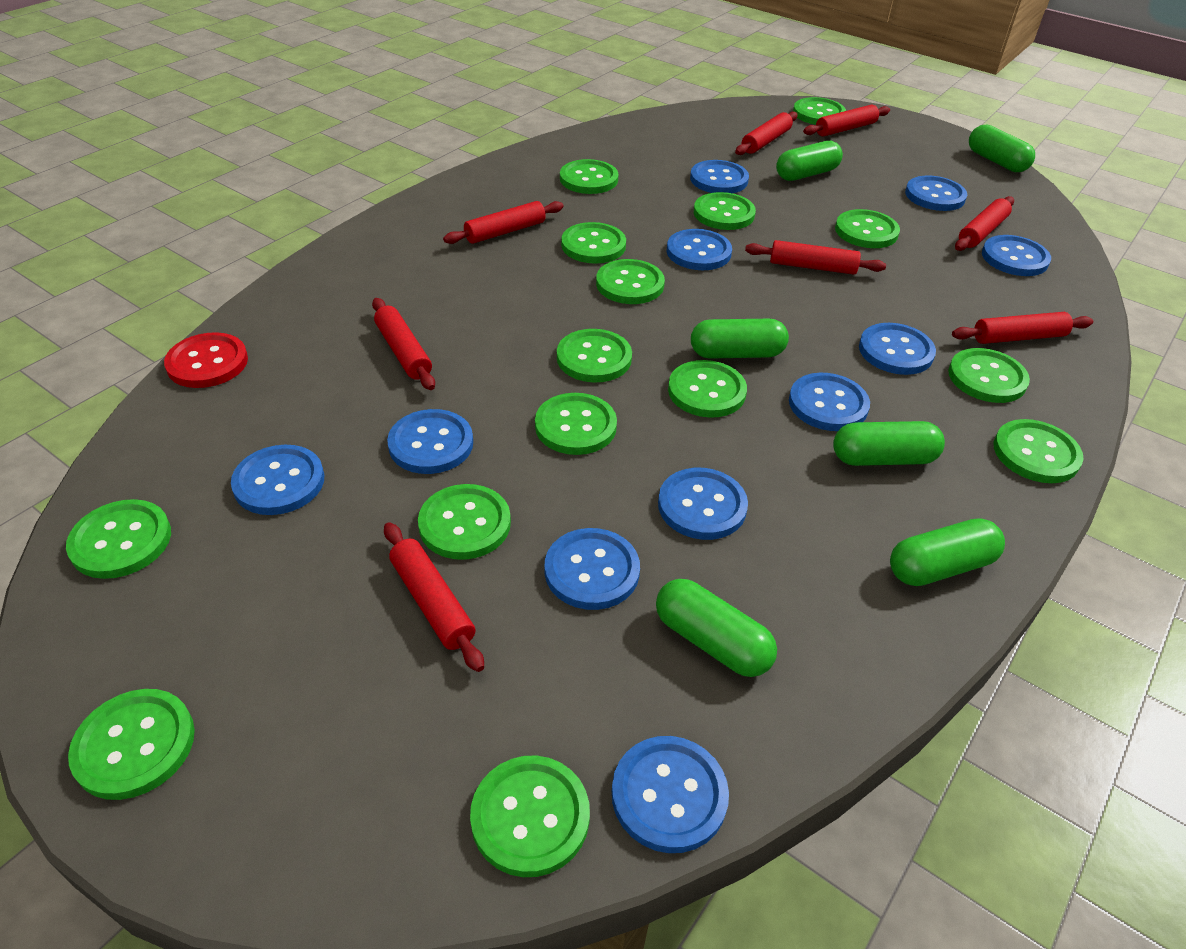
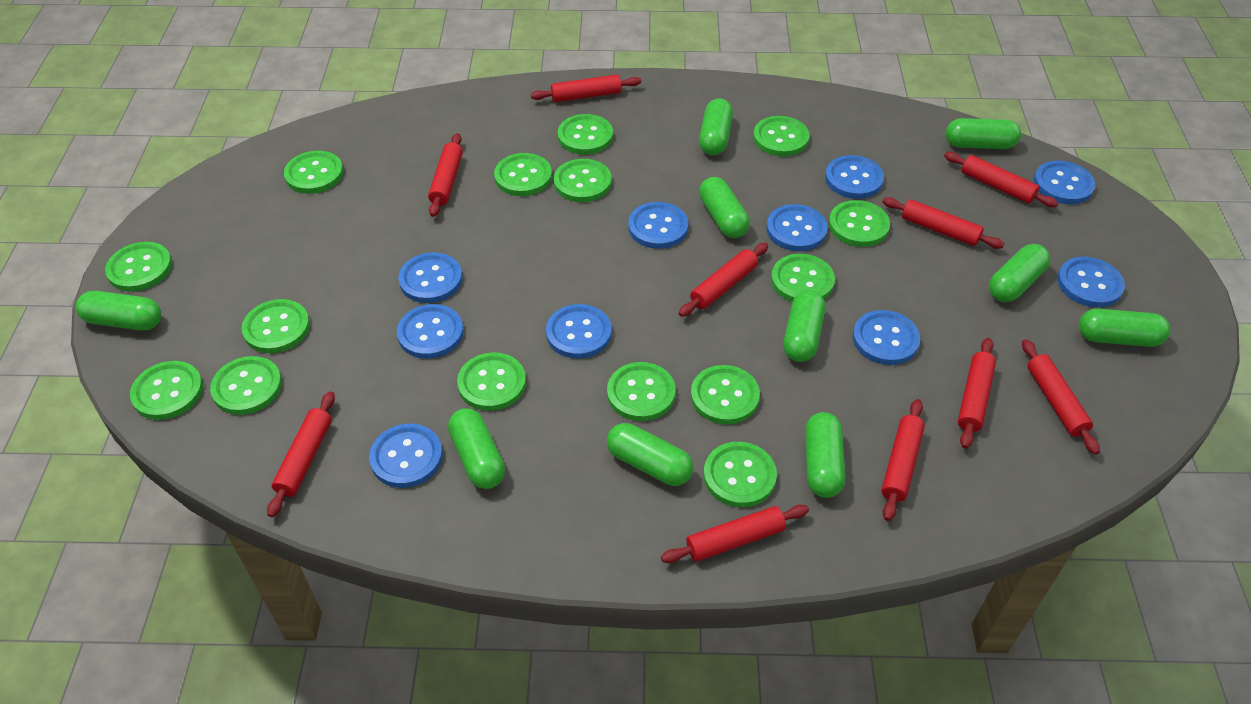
blue button: 11 -> 10
green capsule: 6 -> 10
red button: 1 -> 0
red rolling pin: 8 -> 10

